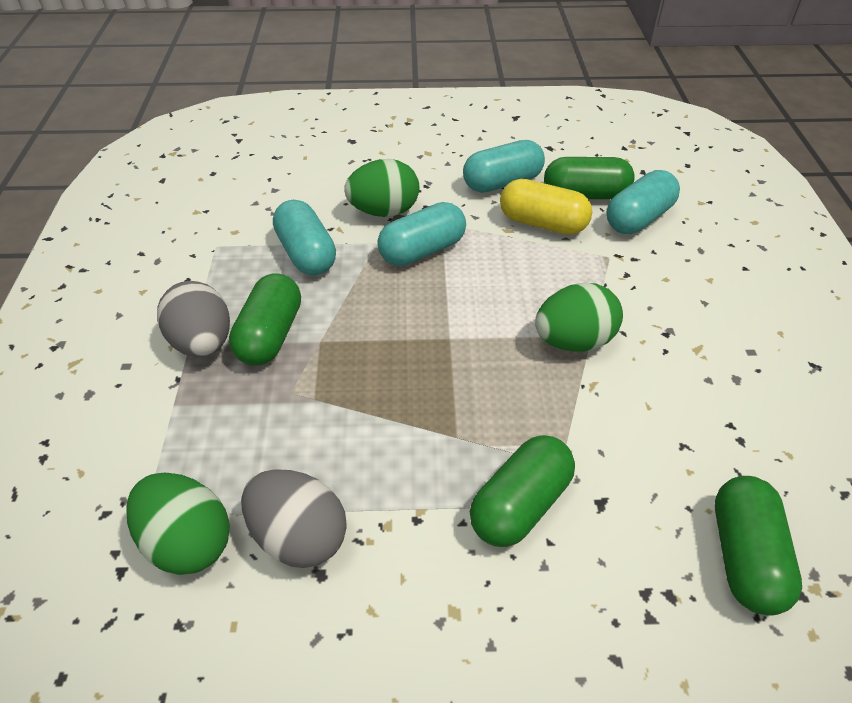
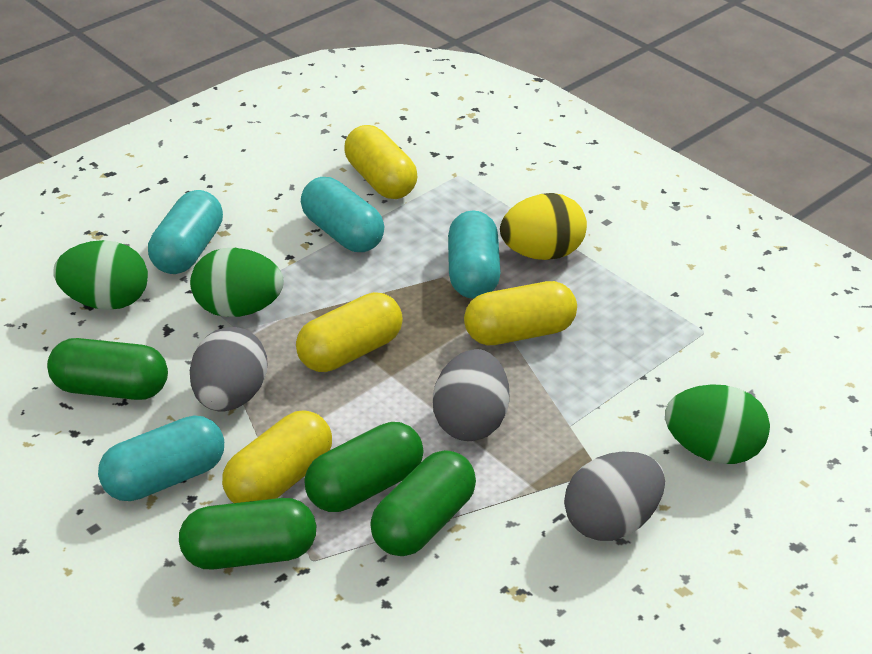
grey egg: 2 -> 3
yellow capsule: 1 -> 4
yellow egg: 0 -> 1

